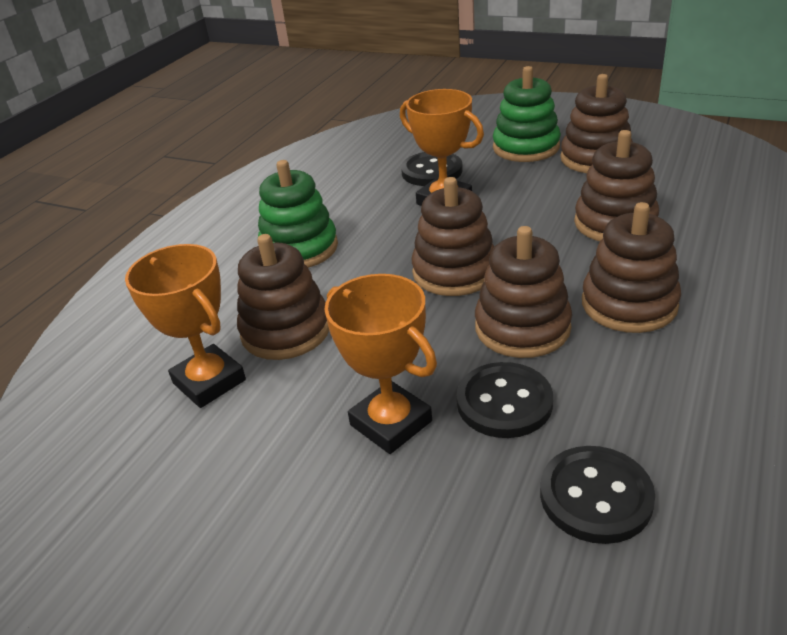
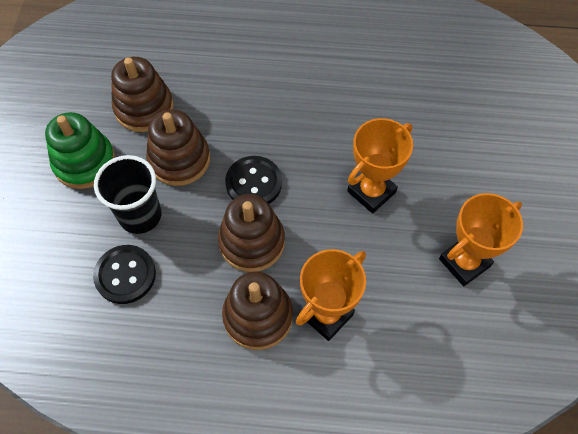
black button: 3 -> 2
black cup: 0 -> 1
brown stacking toy: 6 -> 4
green stacking toy: 2 -> 1

